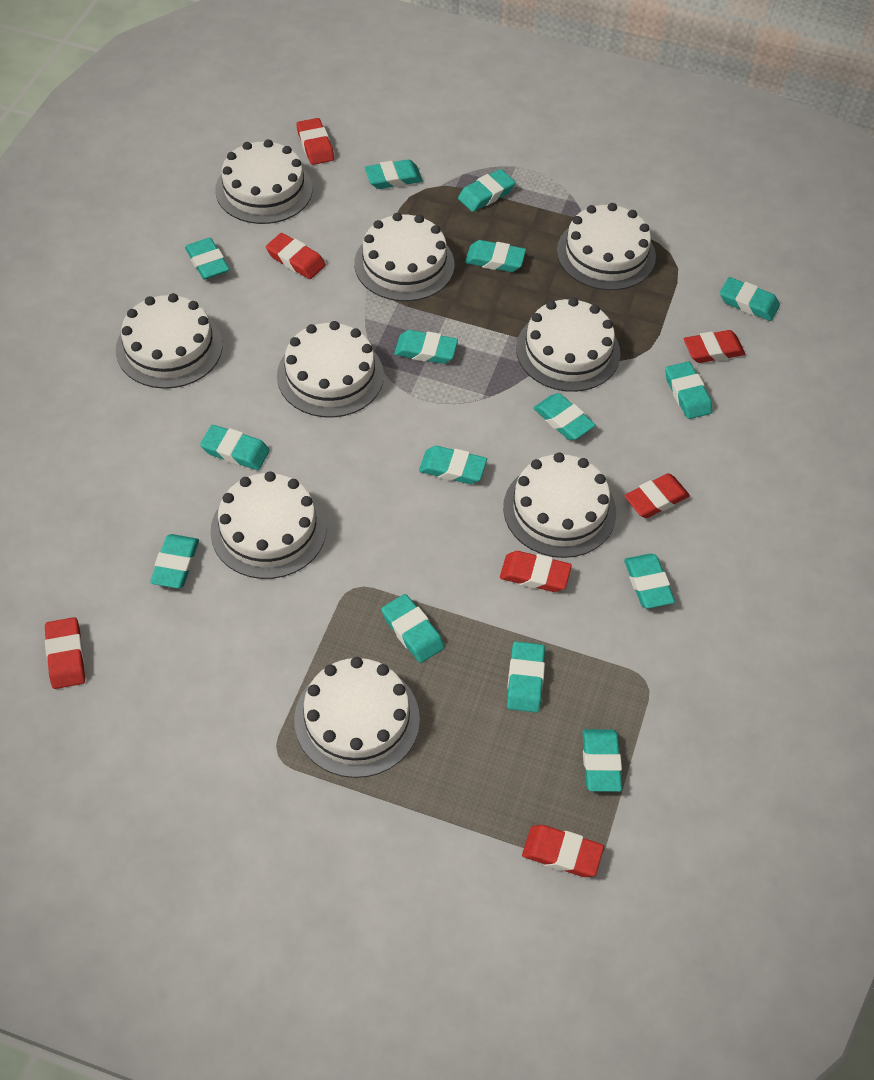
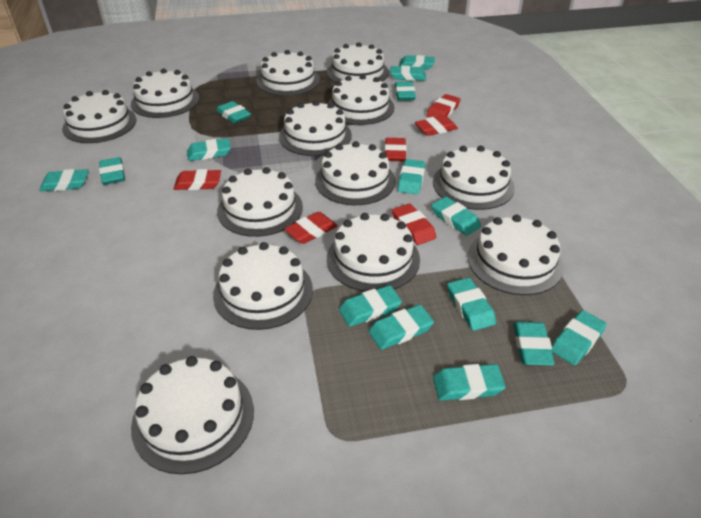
red eraser: 7 -> 6
white cake: 9 -> 13

